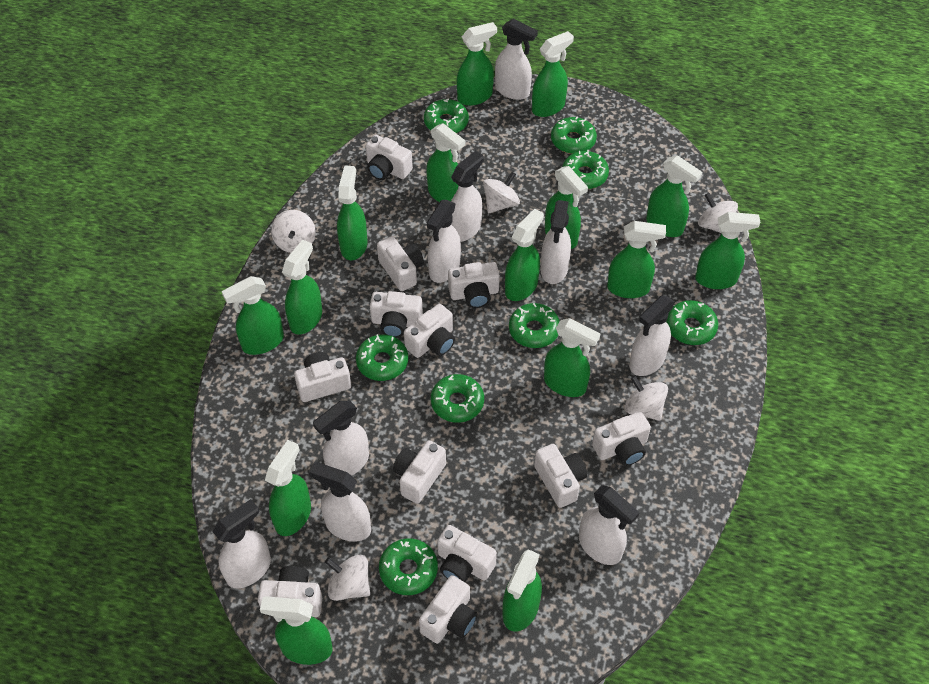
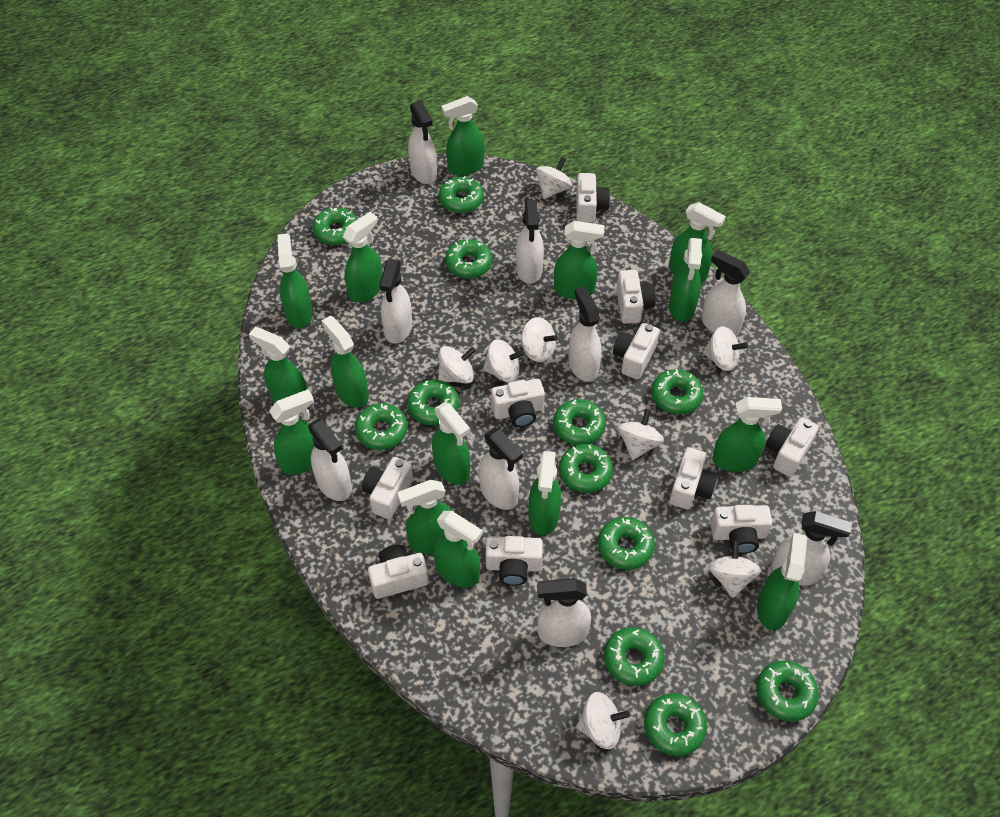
green donut: 8 -> 12
white camera: 12 -> 10
white spinning top: 5 -> 8

